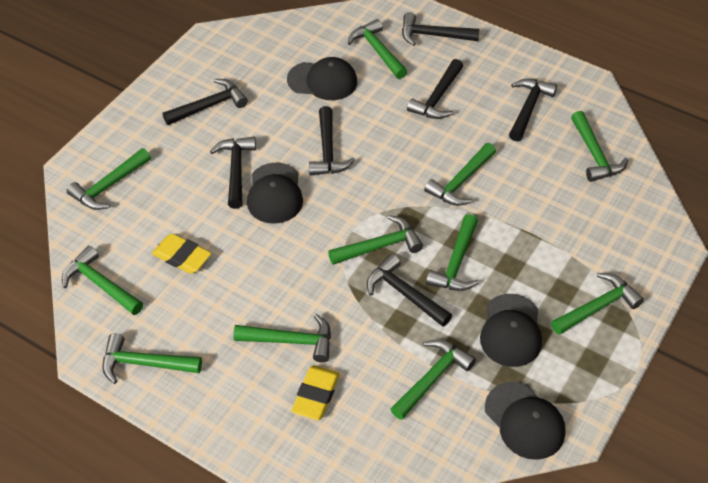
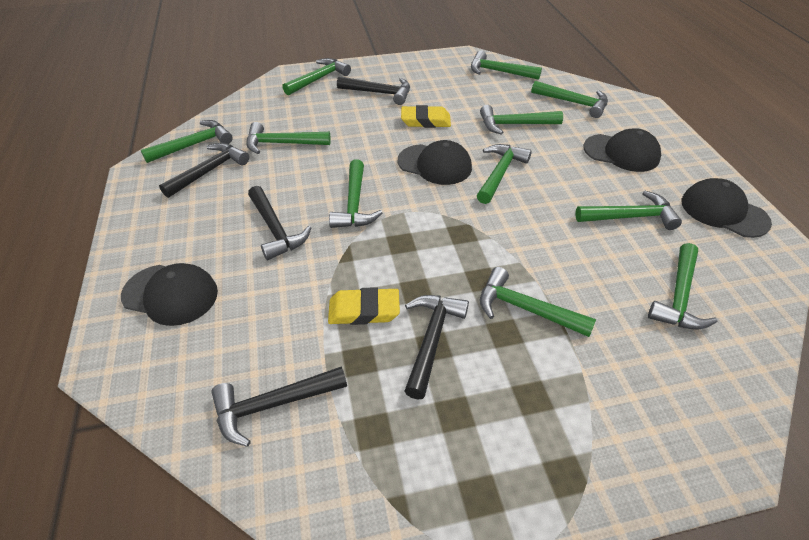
black hammer: 7 -> 5

